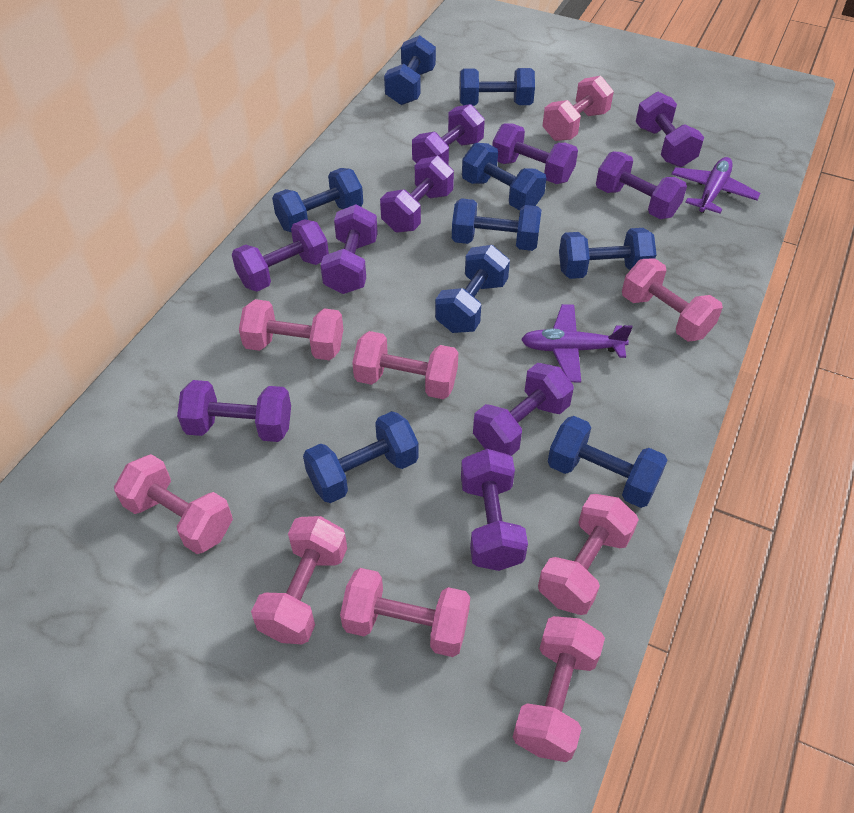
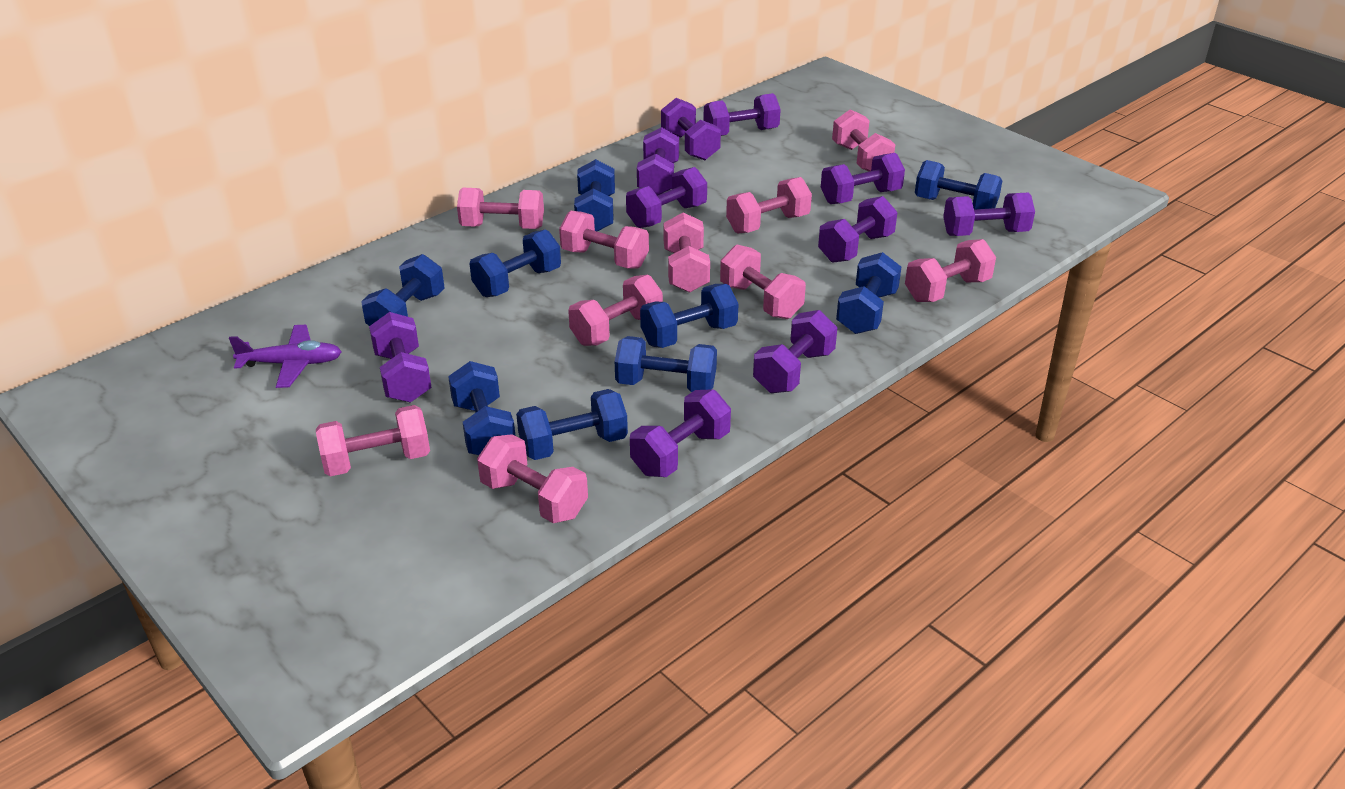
pink dumbbell: 9 -> 10
purple plane: 2 -> 1

